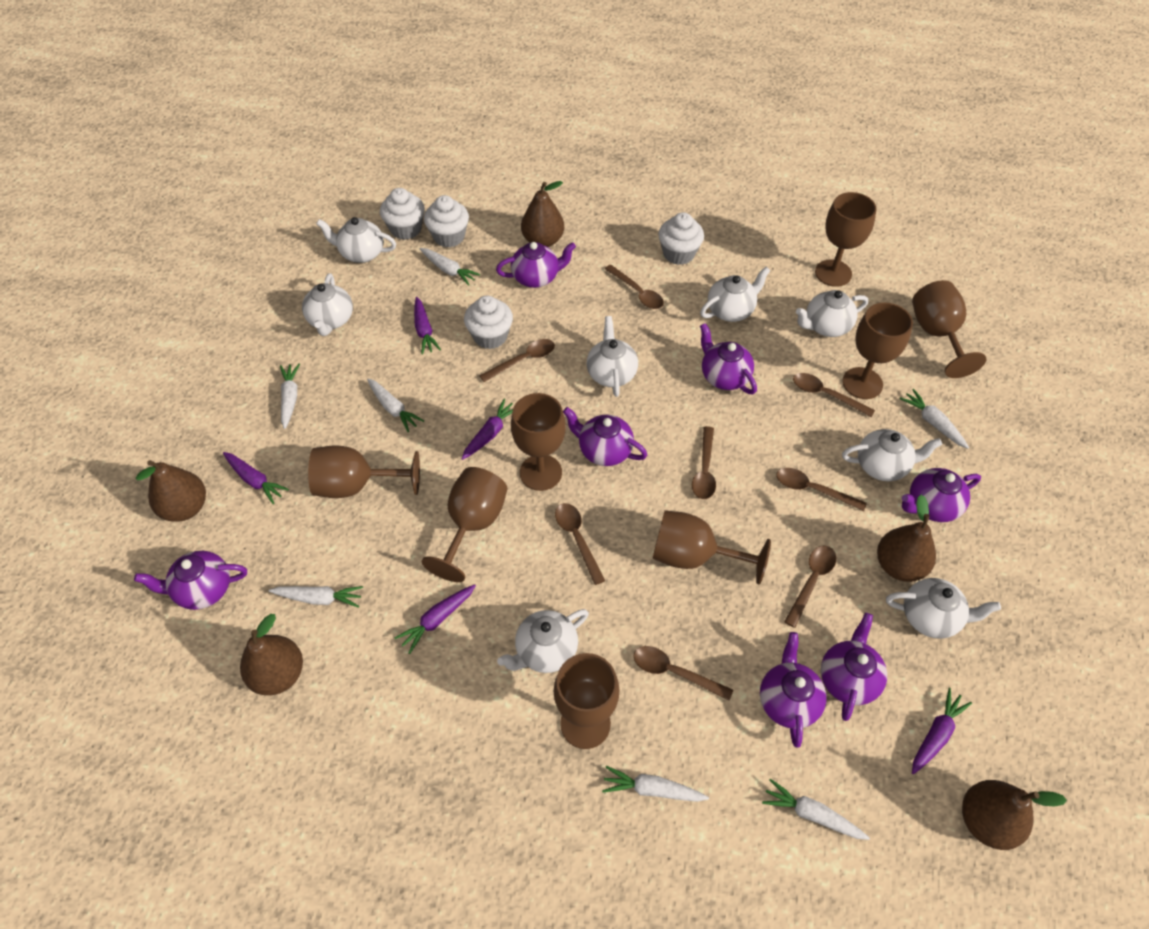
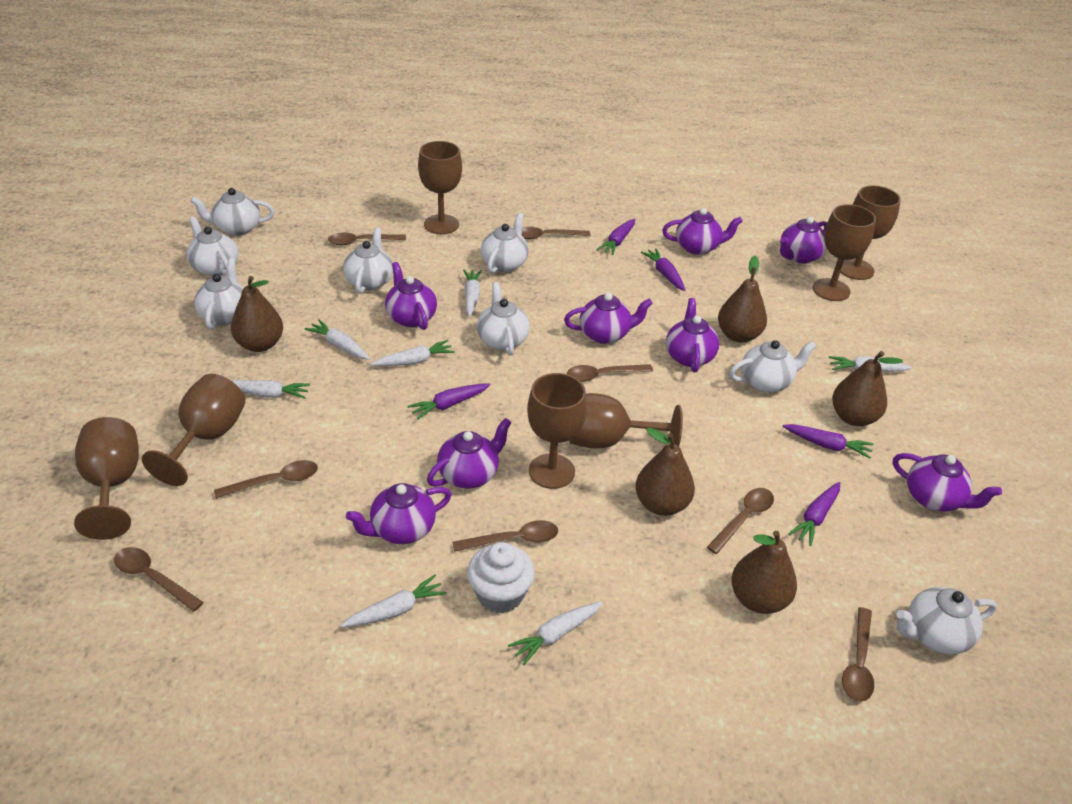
brown goblet: 8 -> 7
purple teapot: 7 -> 8
white cupcake: 4 -> 1

